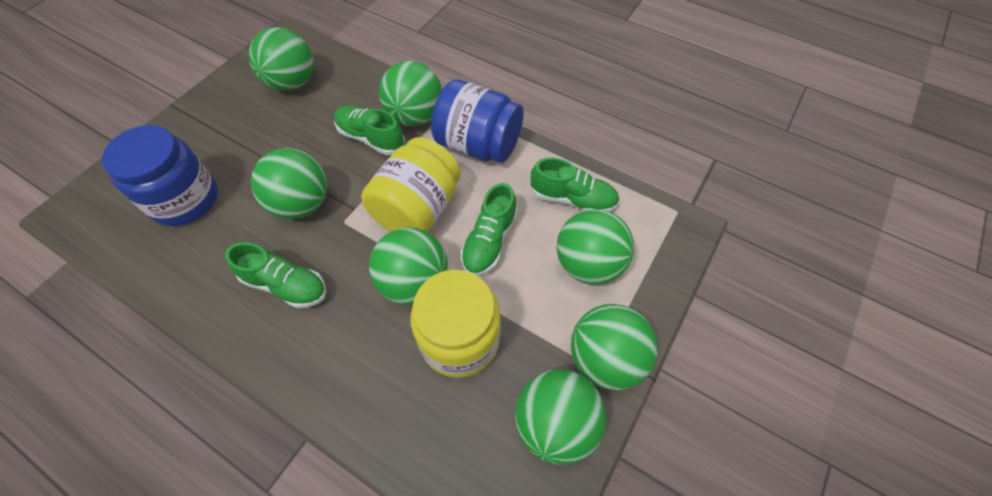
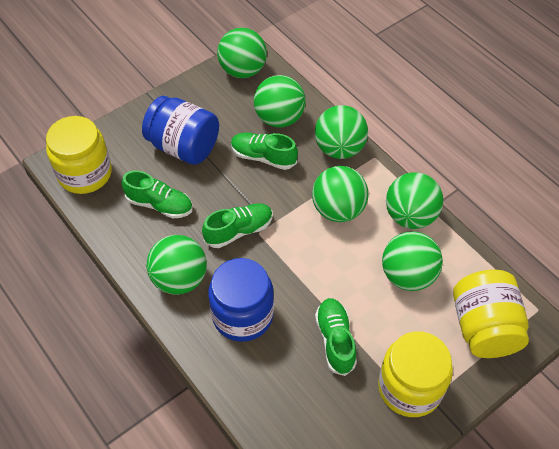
yellow jar: 2 -> 3

